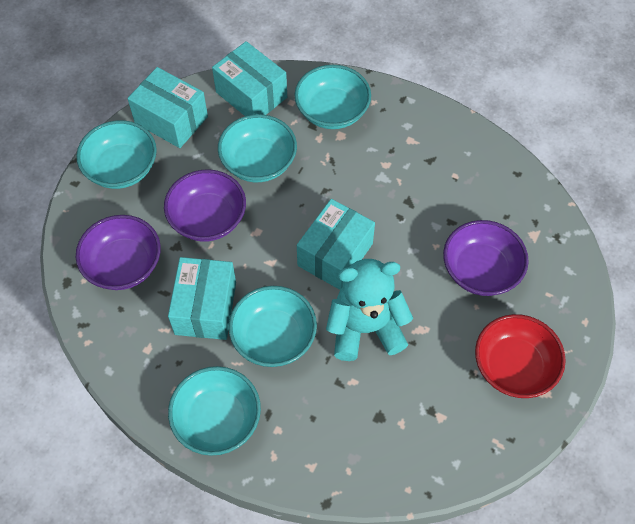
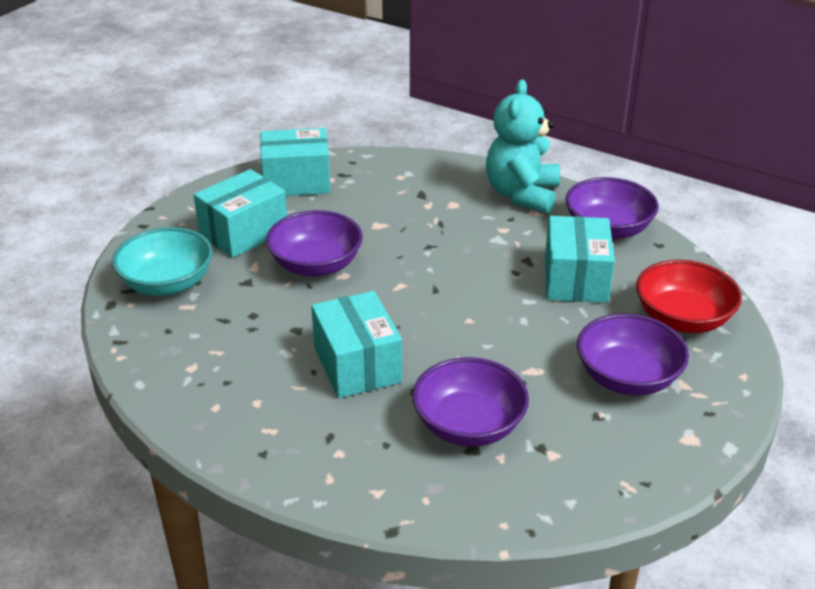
purple bowl: 3 -> 4
turquoise bowl: 5 -> 1

